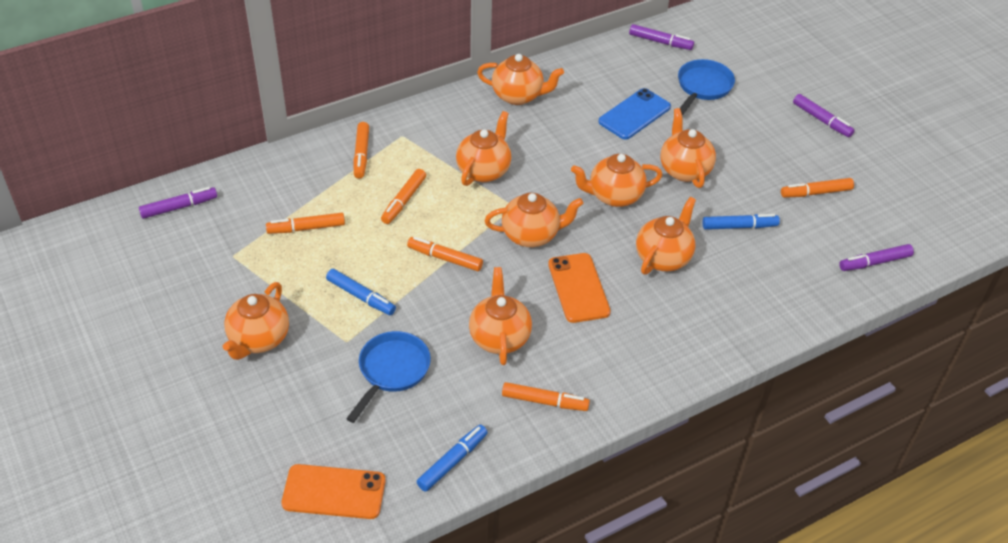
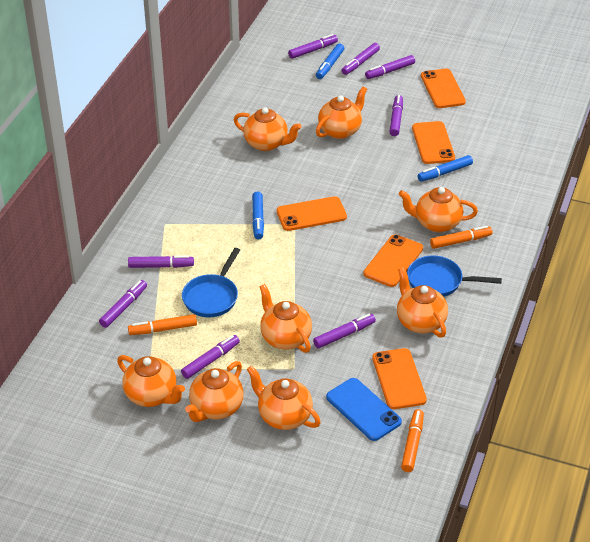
orange marker: 6 -> 3
orange phone: 2 -> 5
purple marker: 4 -> 8

